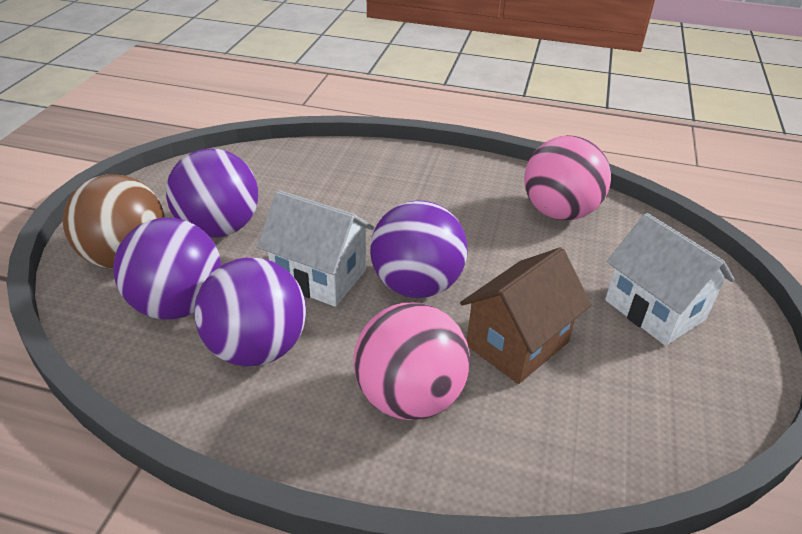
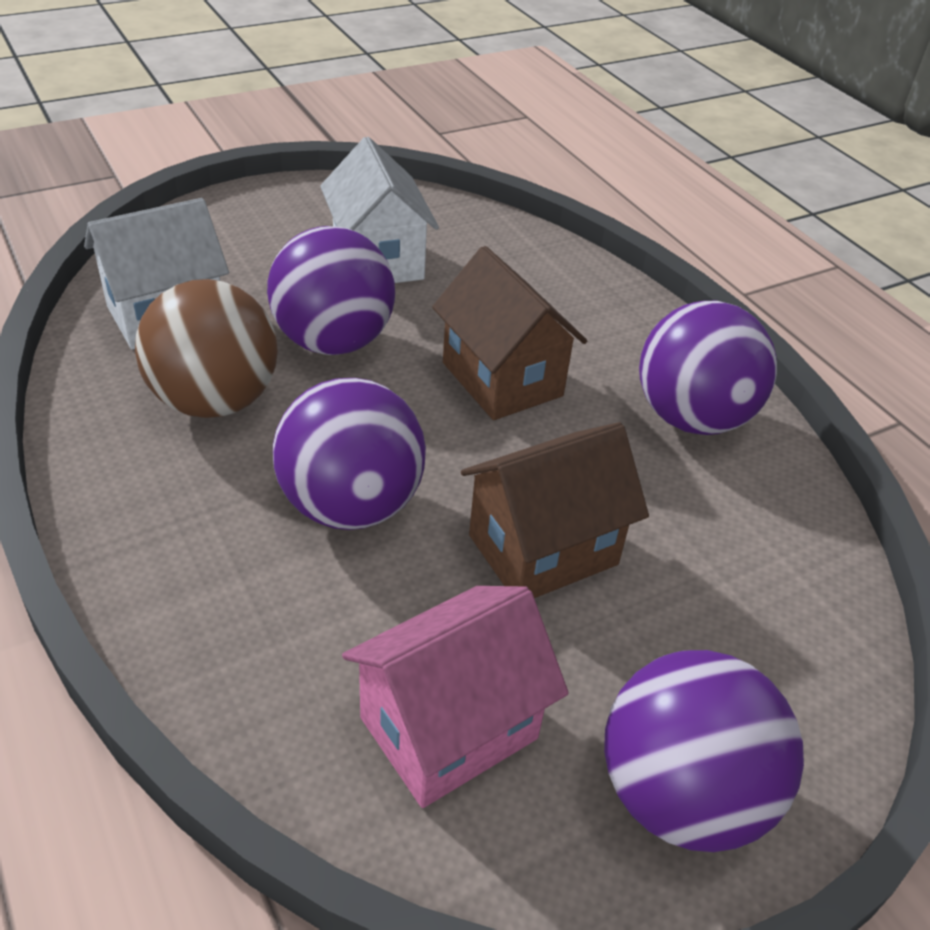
brown house: 1 -> 2
pink ball: 2 -> 0
pink house: 0 -> 1

